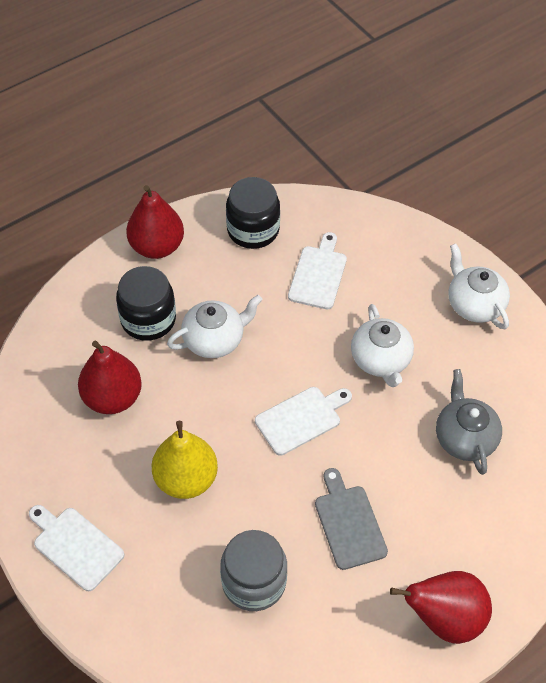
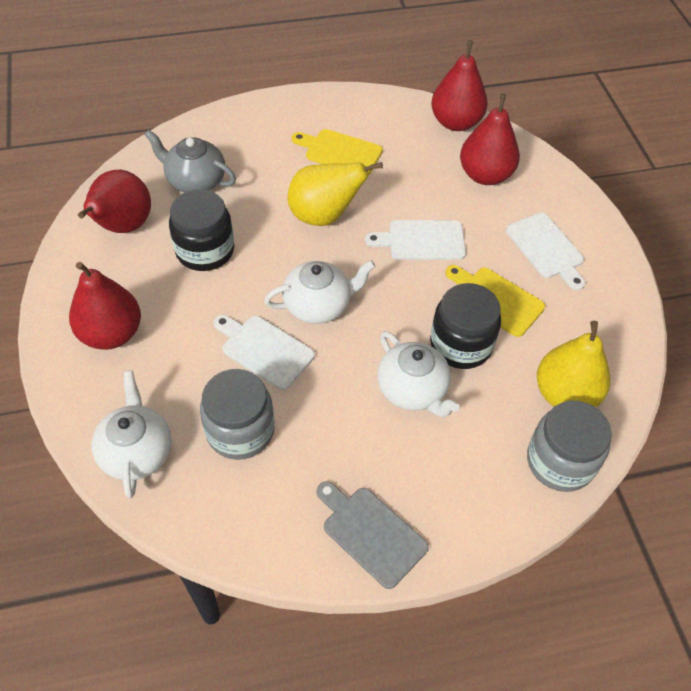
grey jar: 1 -> 2
red pear: 3 -> 4
yellow cutting board: 0 -> 2
yellow pear: 1 -> 2

